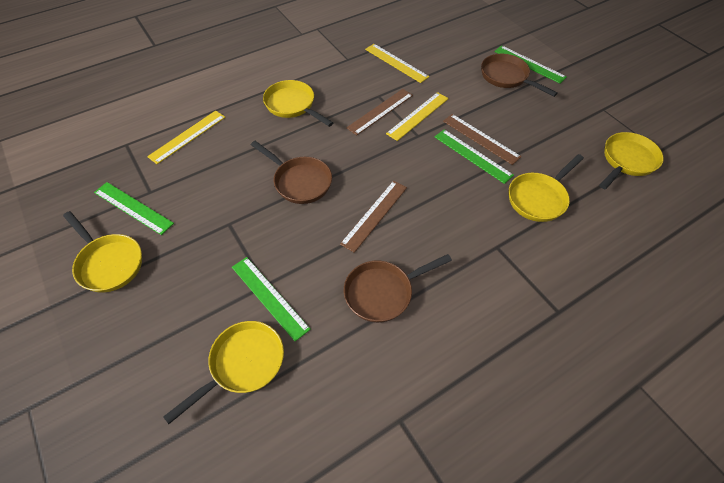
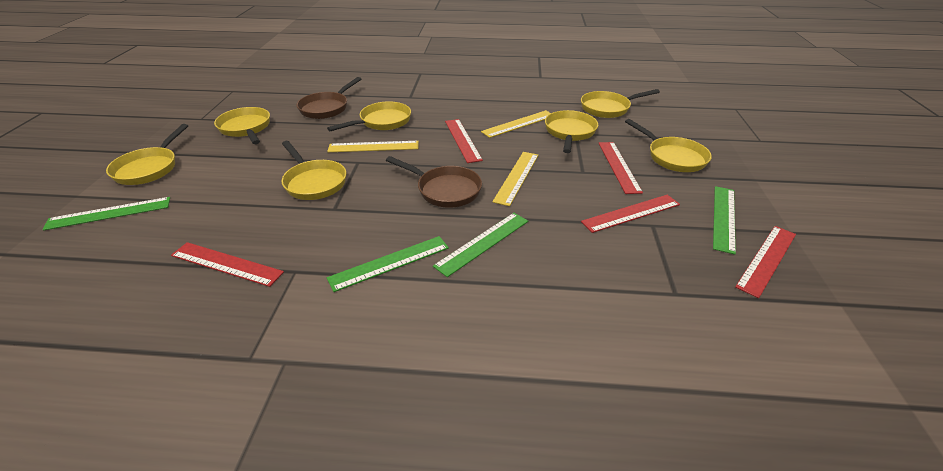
brown pan: 3 -> 2
brown ruler: 3 -> 0
red ruler: 0 -> 5
yellow pan: 5 -> 7

